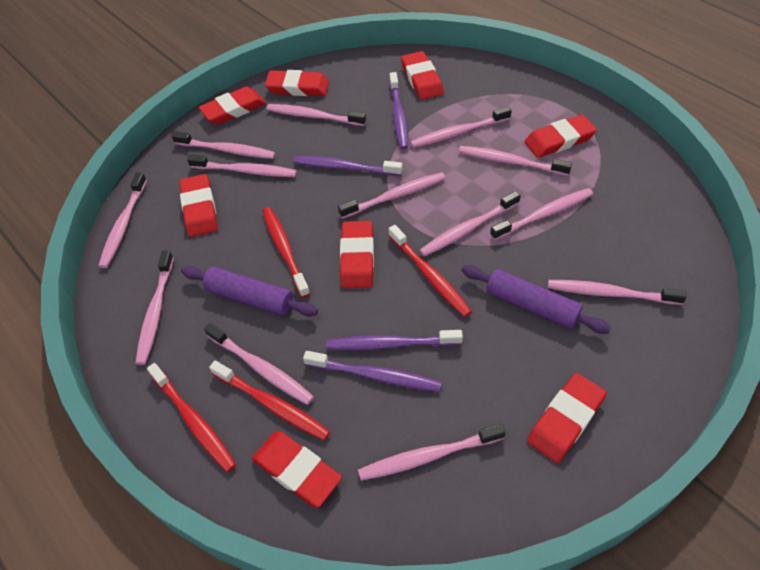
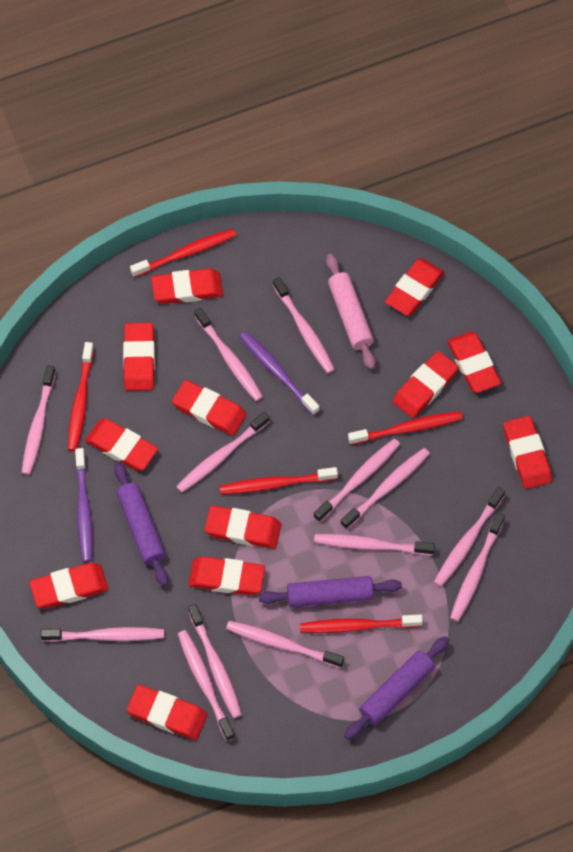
pink rolling pin: 0 -> 1
purple rolling pin: 2 -> 3
purple toothbrush: 4 -> 2
red eraser: 8 -> 12
red toothbrush: 4 -> 5

